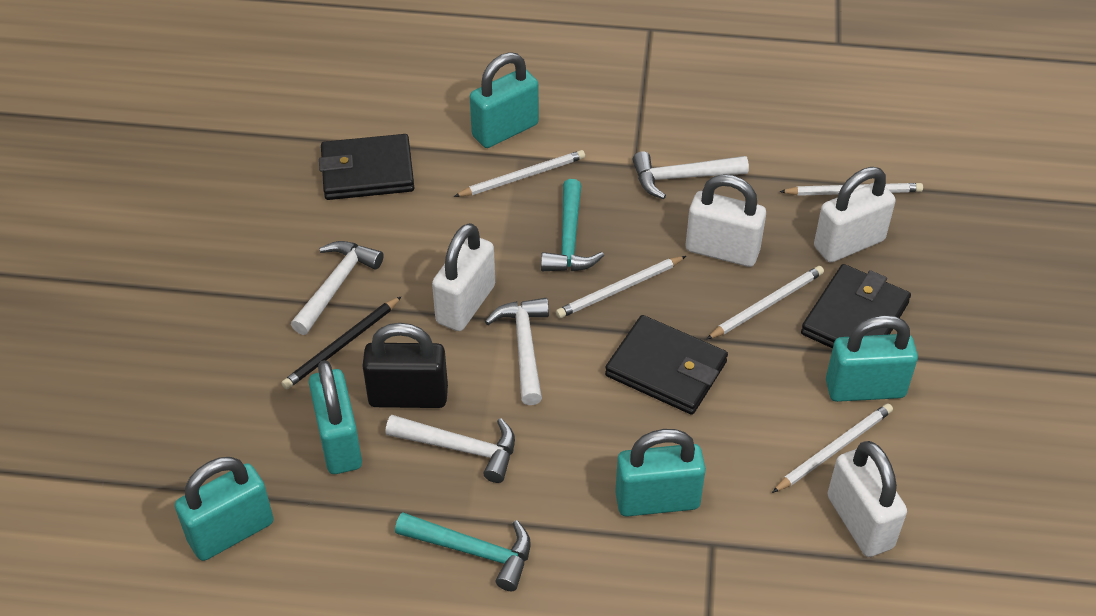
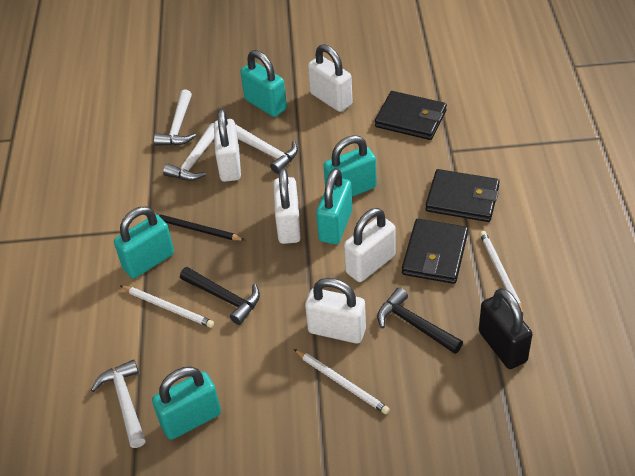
black hammer: 0 -> 2
turquoise hammer: 2 -> 0
white padlock: 4 -> 5
white pencil: 5 -> 3

